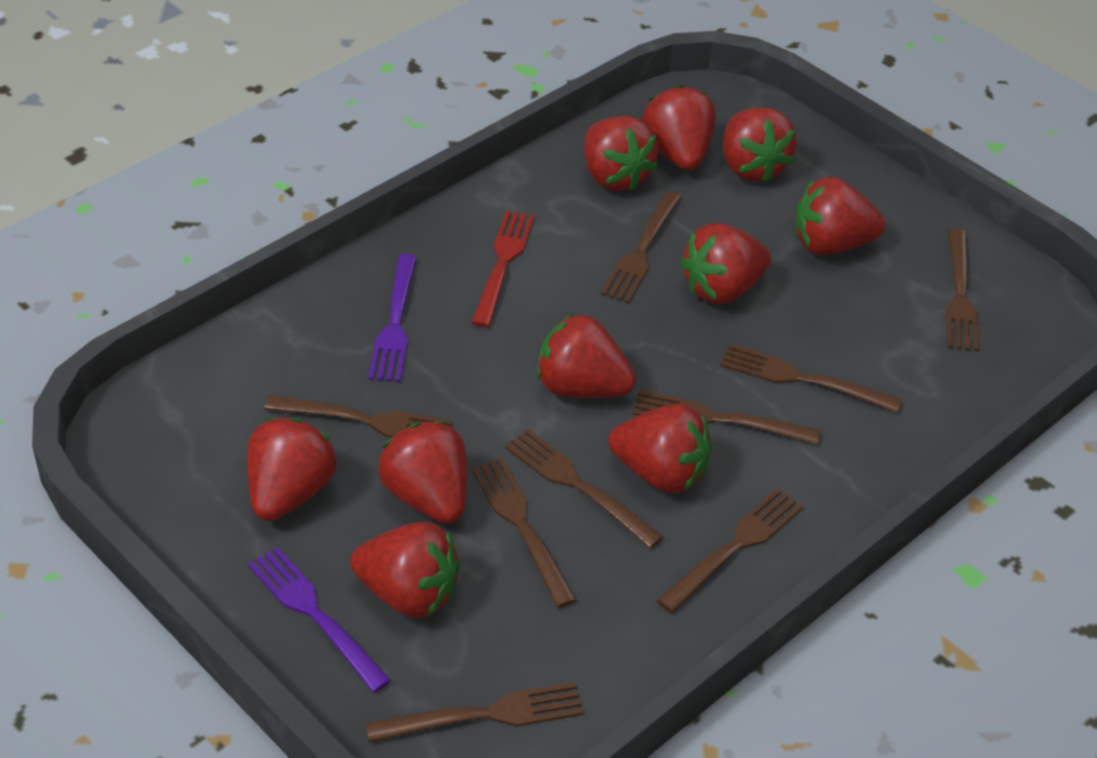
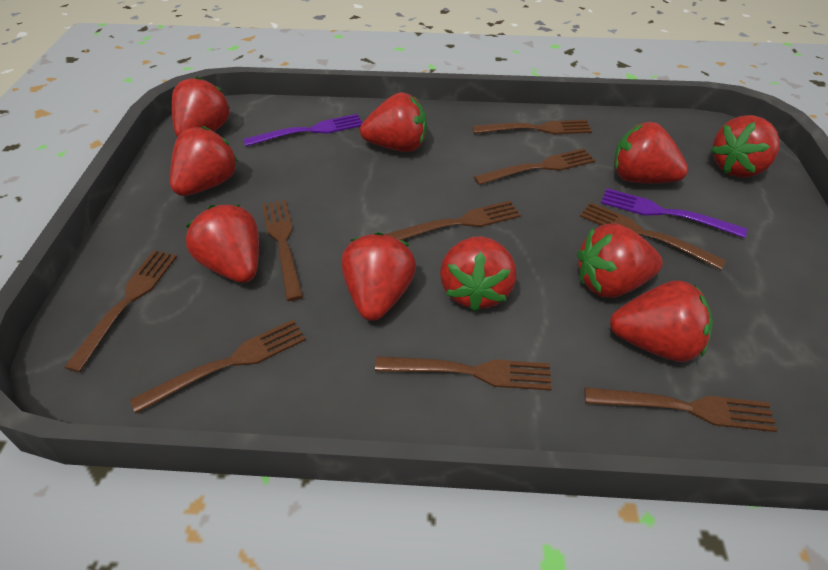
red fork: 1 -> 0

